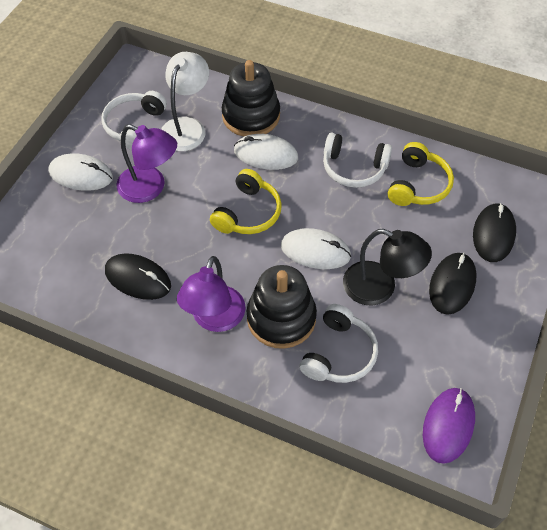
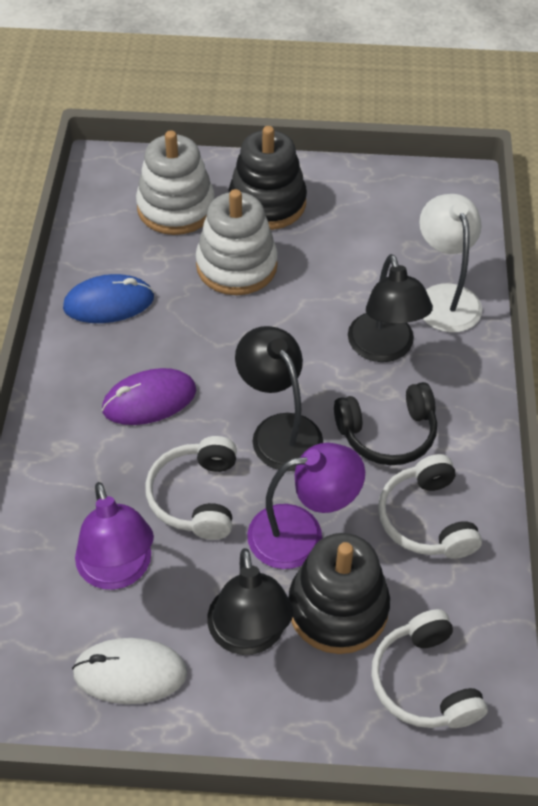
black headphones: 0 -> 1
black lamp: 1 -> 3
black mouse: 3 -> 0
blue mouse: 0 -> 1
white mouse: 3 -> 1
white stacking toy: 0 -> 2
yellow headphones: 2 -> 0

